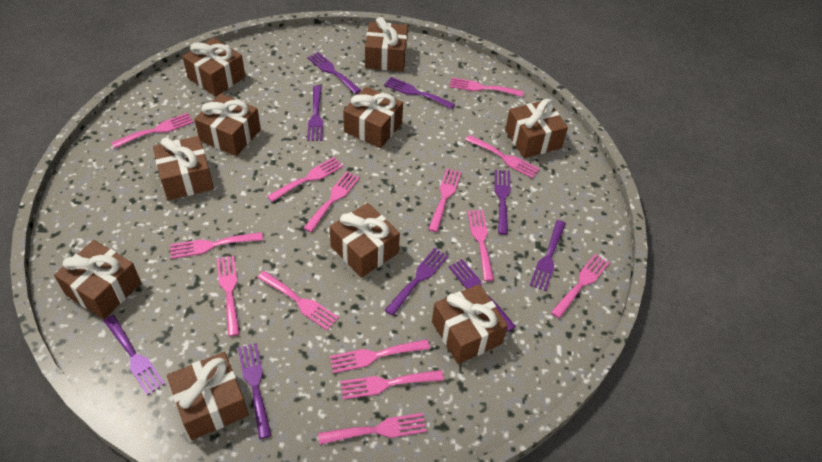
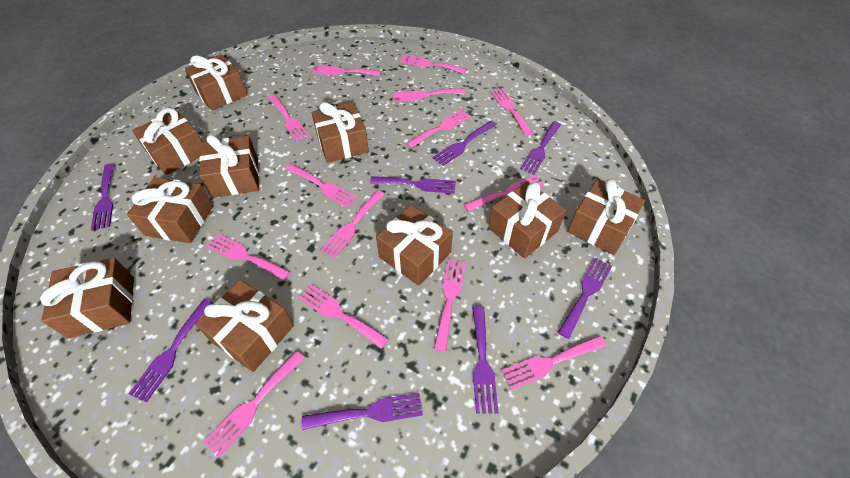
purple fork: 9 -> 8

